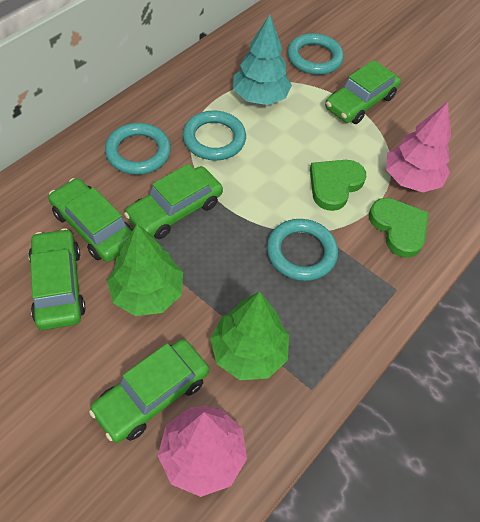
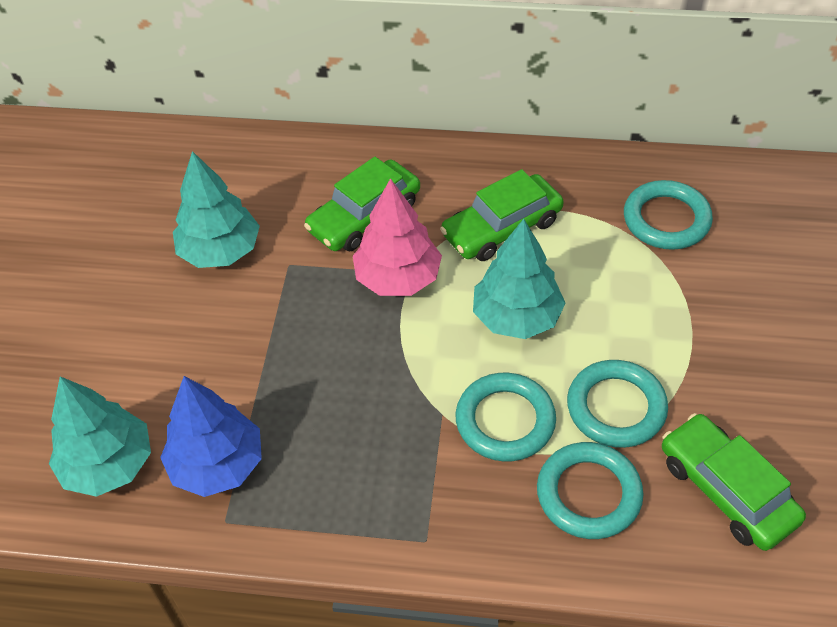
blue tree: 0 -> 1
green car: 5 -> 3
green heart: 2 -> 0
green tree: 2 -> 0
pink tree: 2 -> 1
turquoise tree: 1 -> 3

